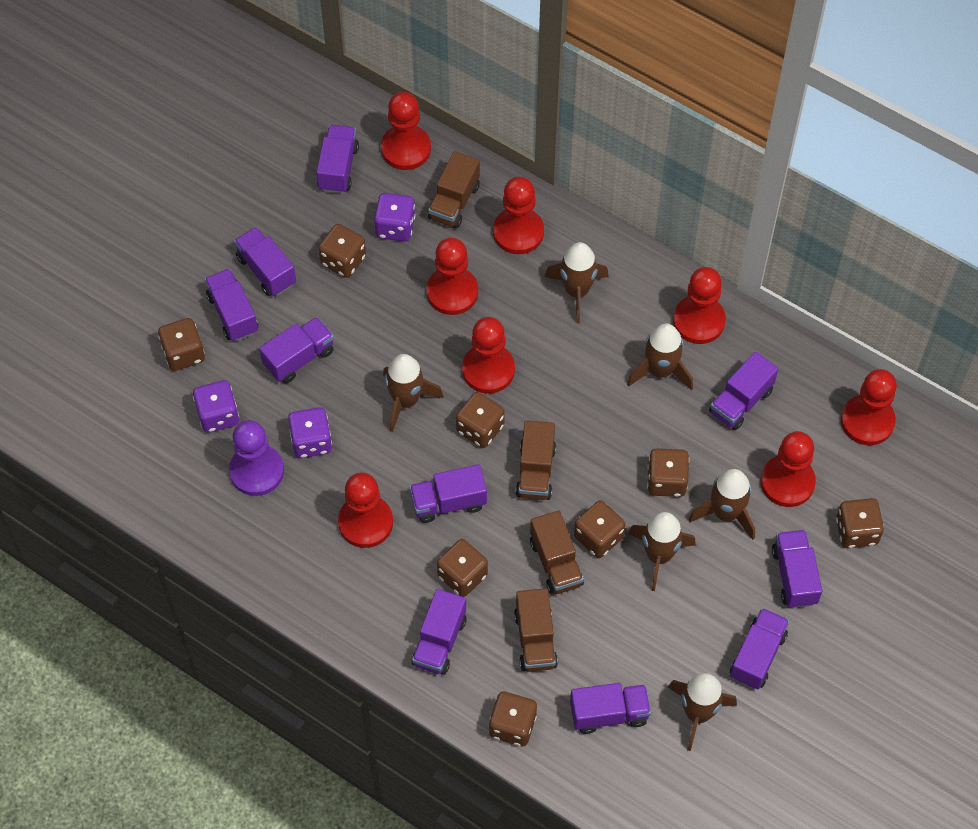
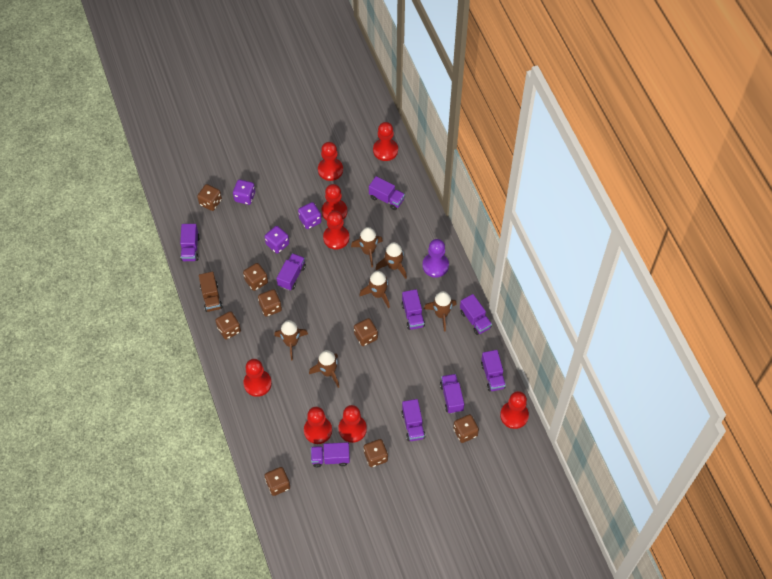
brown truck: 4 -> 1
purple truck: 10 -> 9

